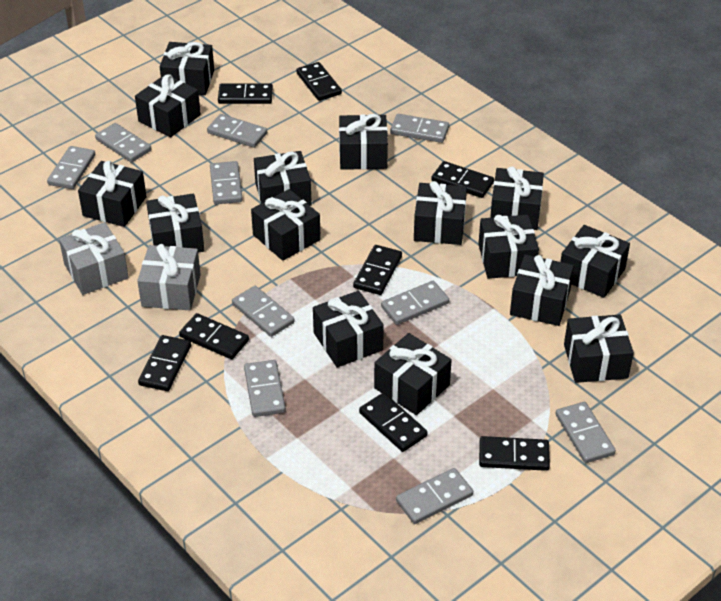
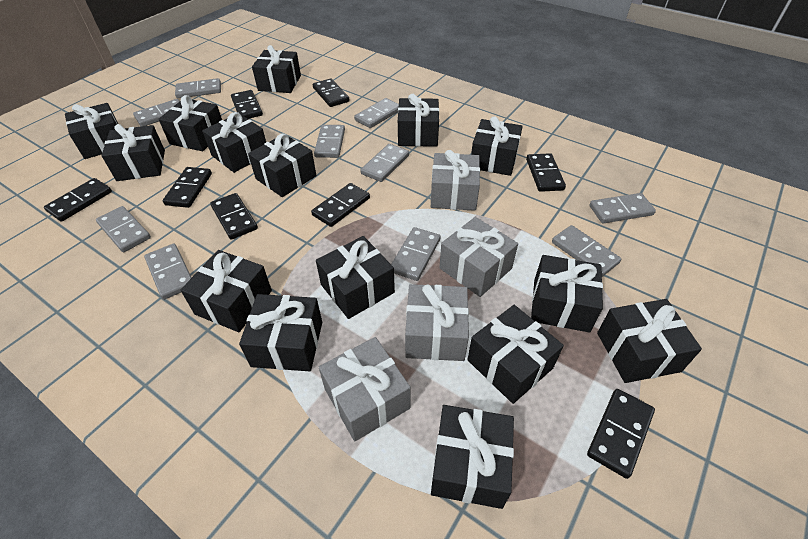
grey gift: 2 -> 4

